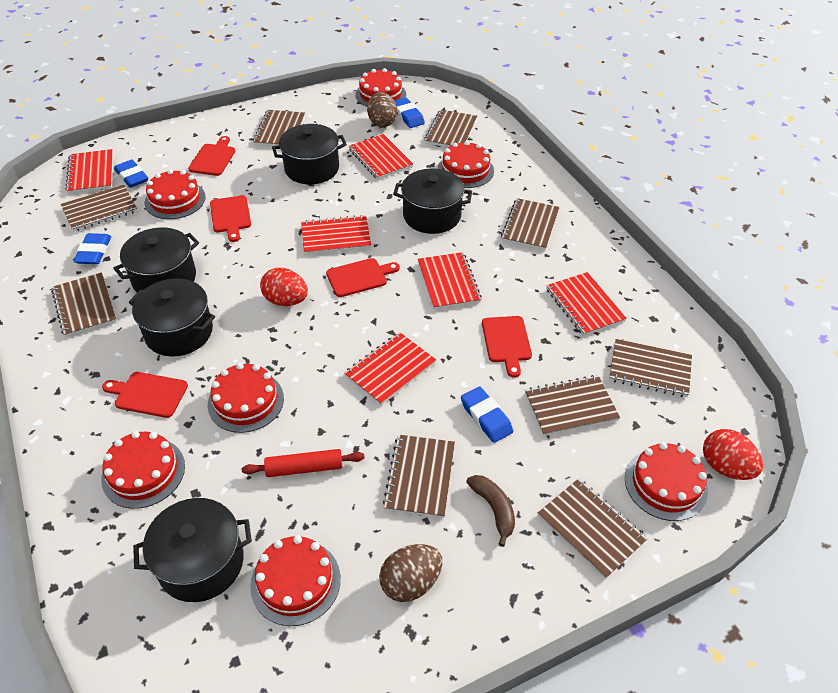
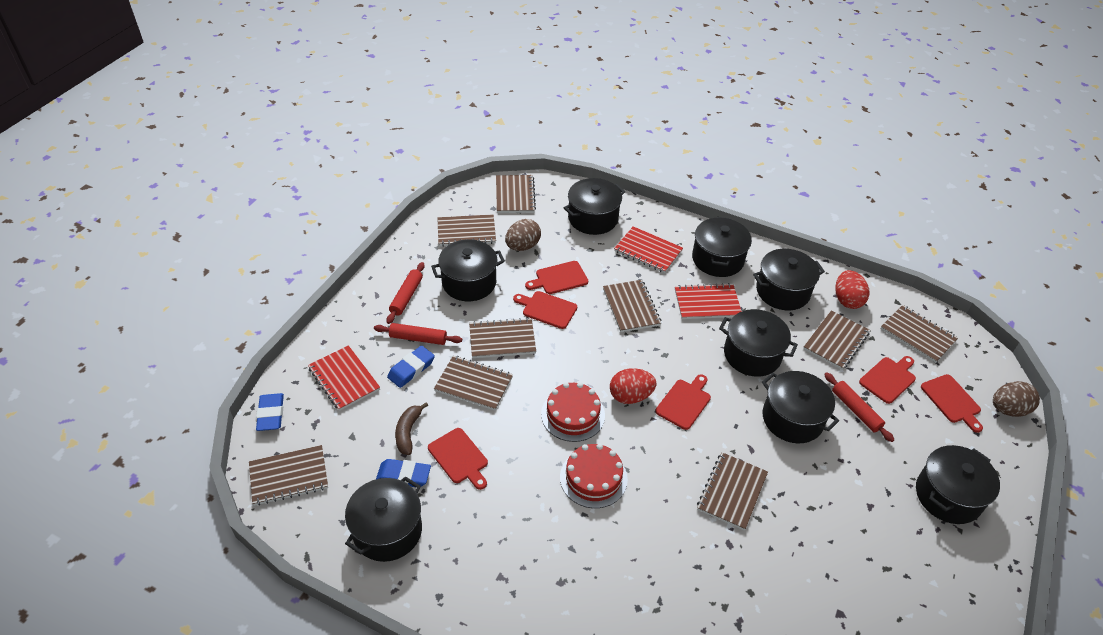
black pot: 5 -> 8
blue eraser: 4 -> 3
red cake: 7 -> 2
red cutting board: 5 -> 6
red notebook: 6 -> 3
red rolling pin: 1 -> 3

